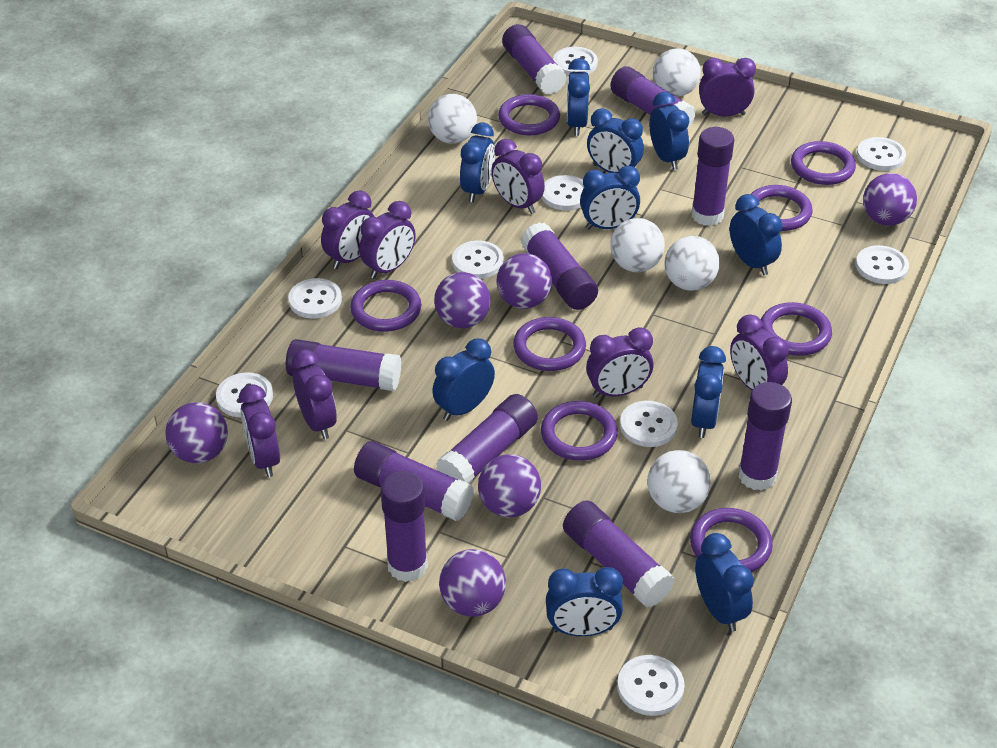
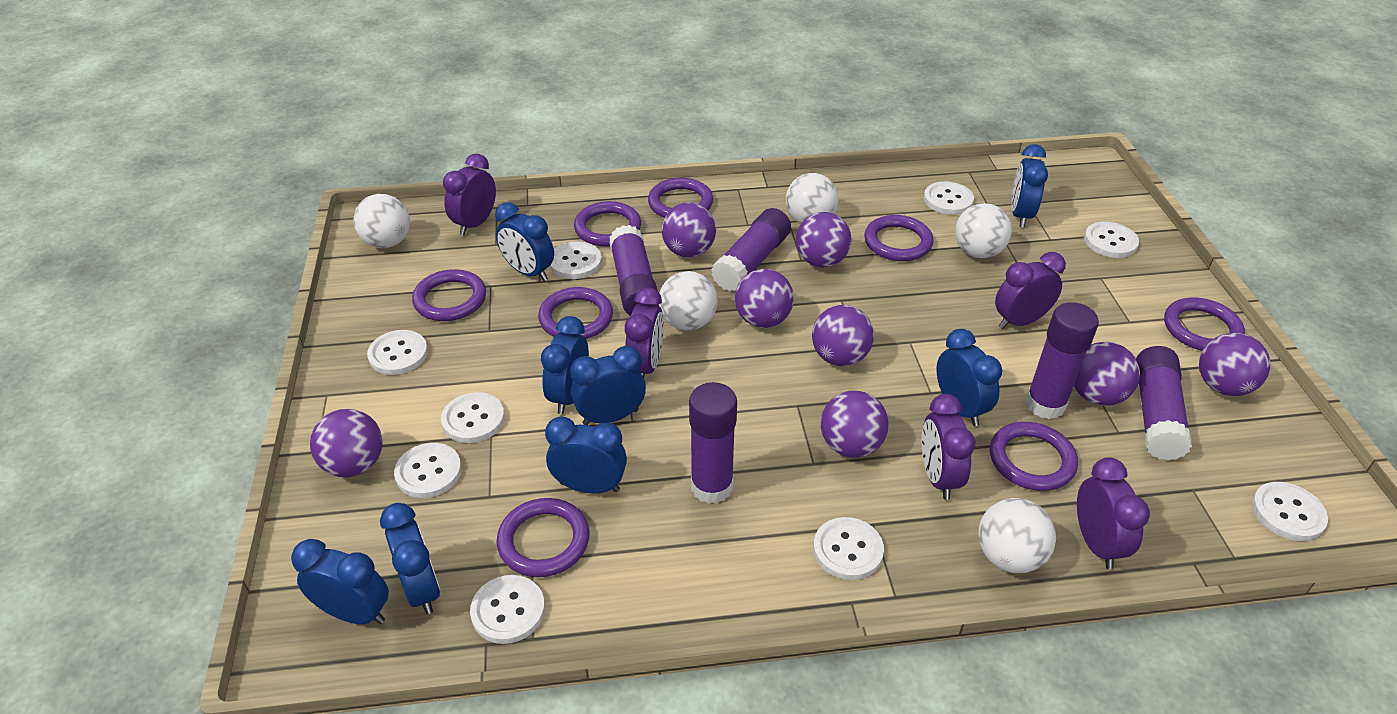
blue clock: 10 -> 8
purple ball: 6 -> 8
purple clock: 8 -> 5
purple glue stick: 10 -> 5

